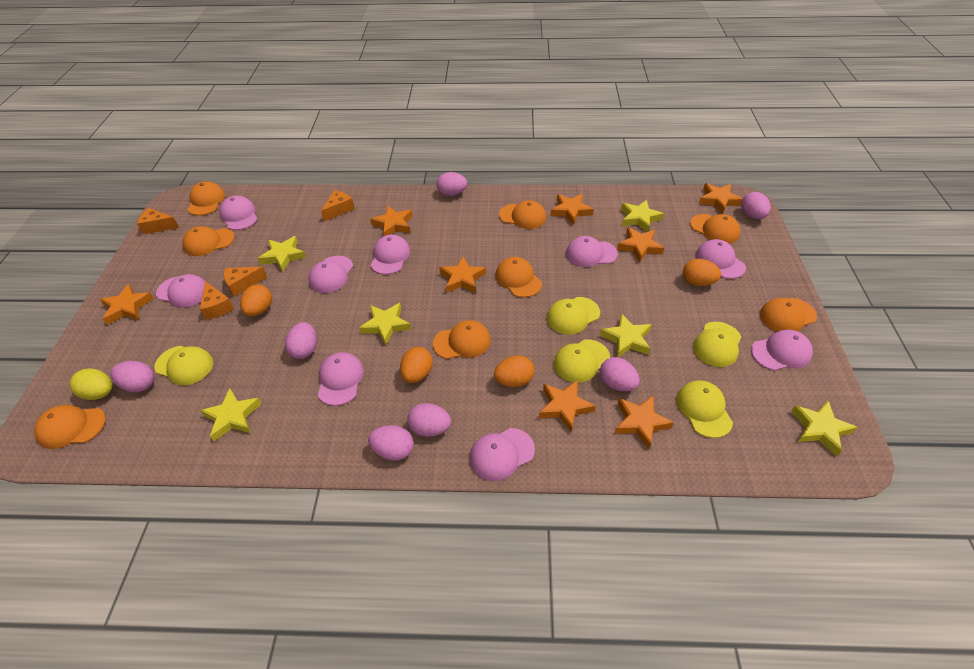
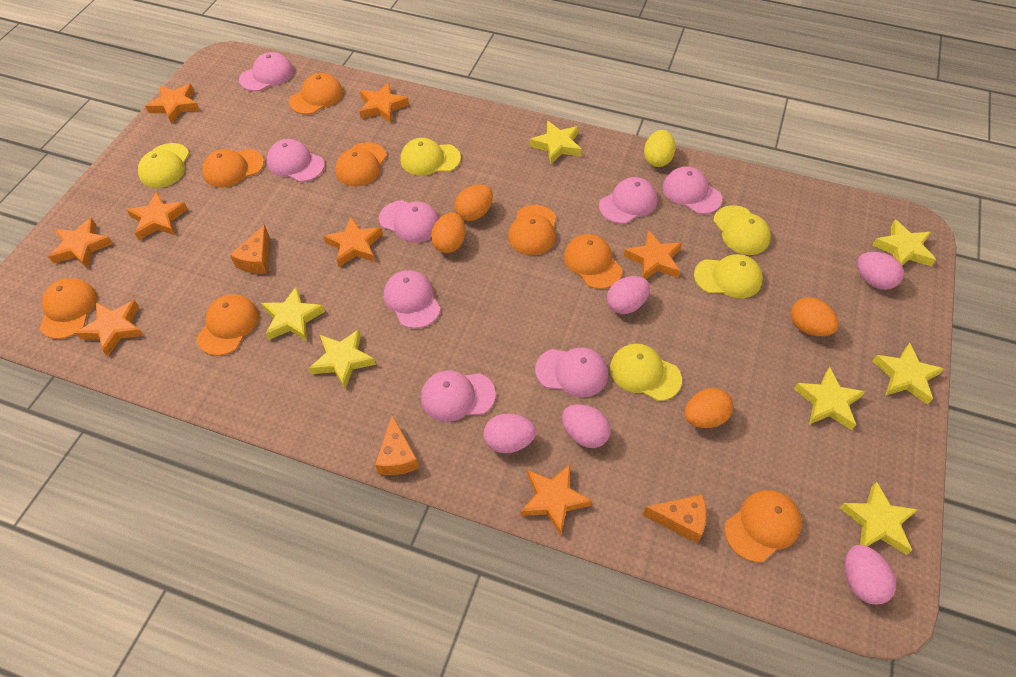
orange cheese: 4 -> 3
pink cap: 9 -> 8
pink egg: 7 -> 5
yellow star: 6 -> 7

